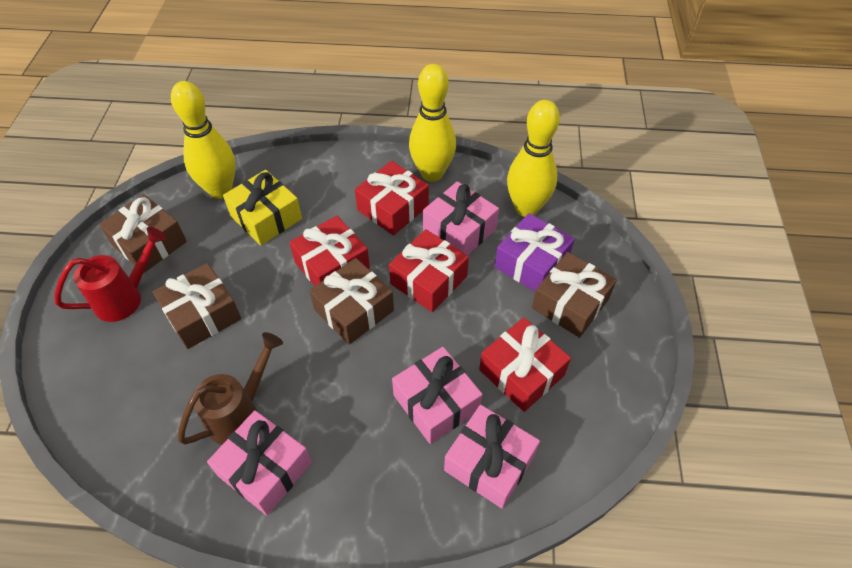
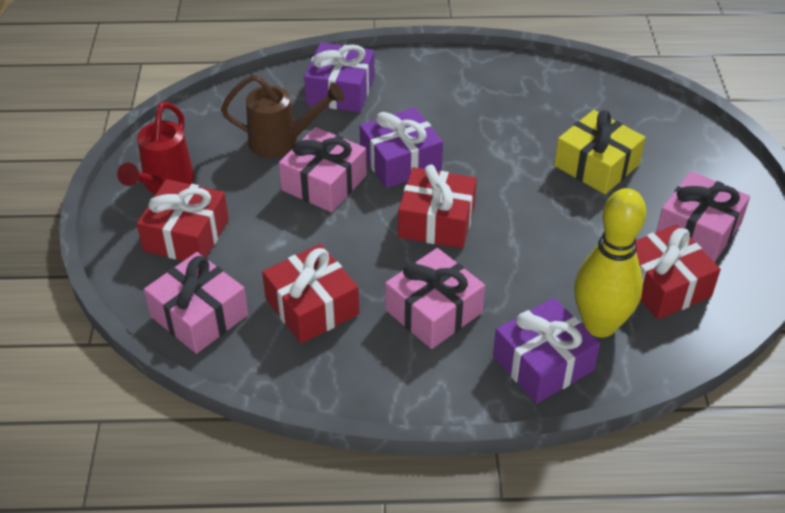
brown gift: 4 -> 0
purple gift: 1 -> 3
yellow bowling pin: 3 -> 1

